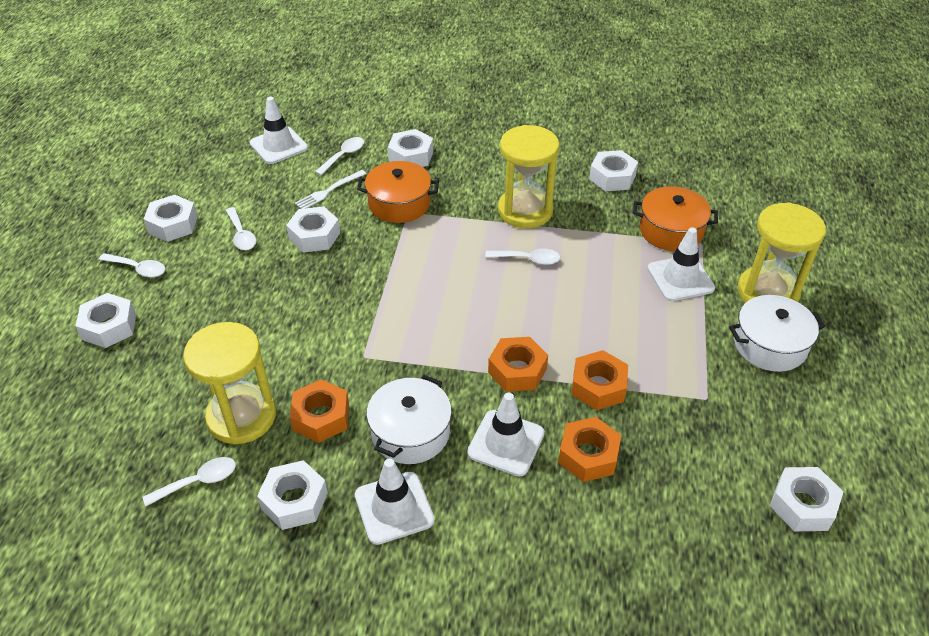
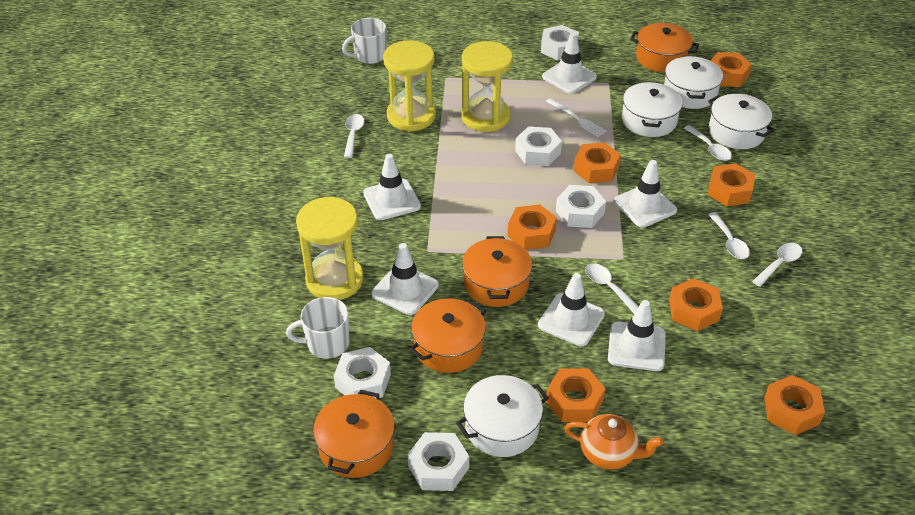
orange nut: 4 -> 7
orange pot: 2 -> 4
orange teapot: 0 -> 1
white mug: 0 -> 2
white nut: 7 -> 5
white pot: 2 -> 4
white traffic cone: 4 -> 6

